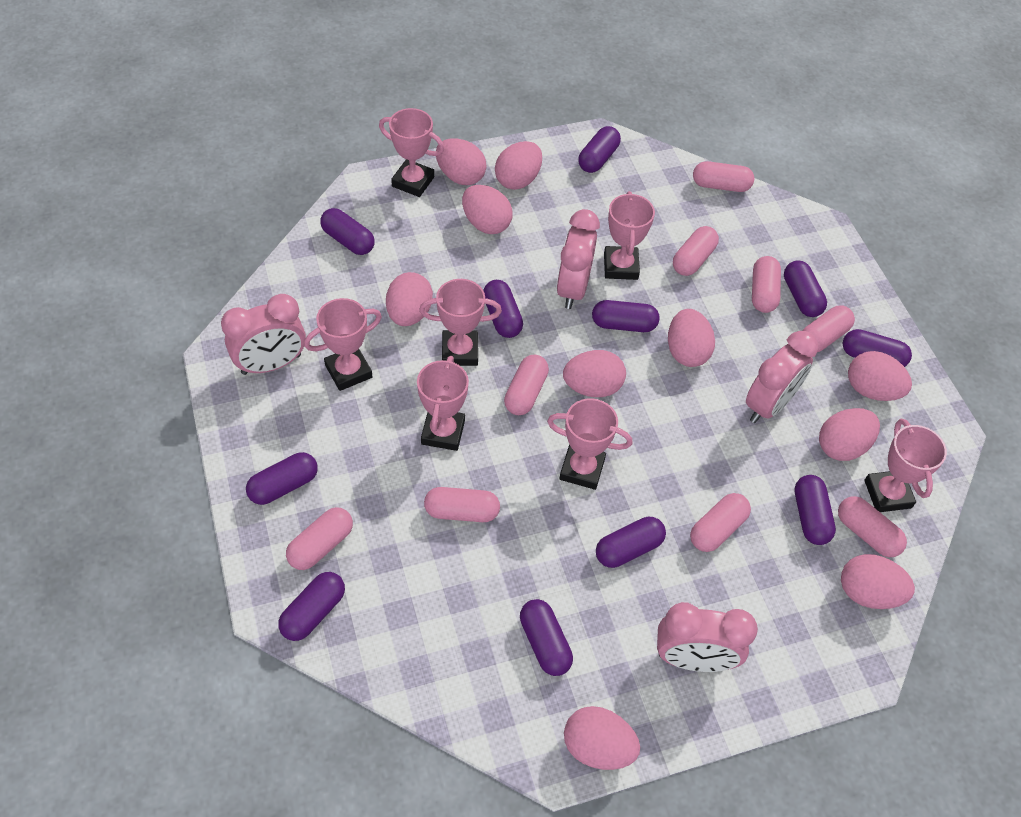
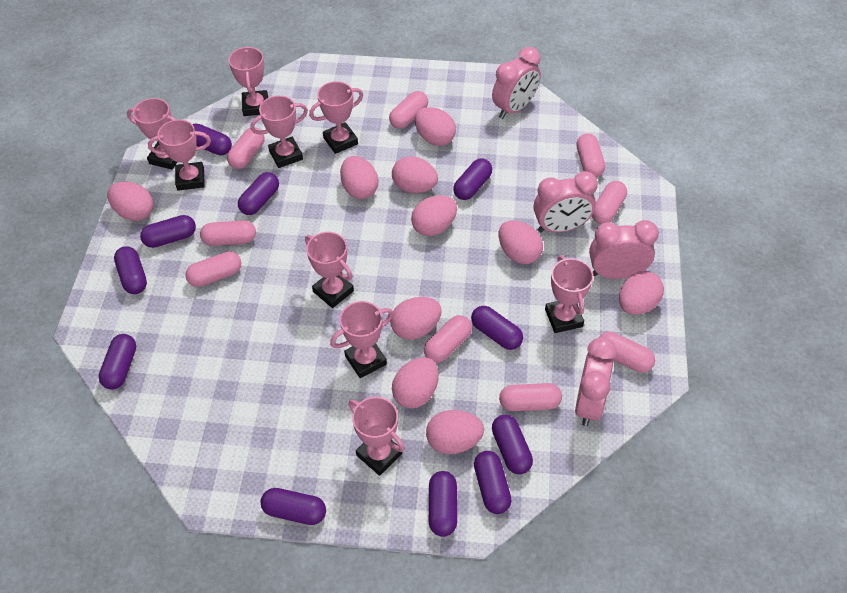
pink trophy: 7 -> 9

